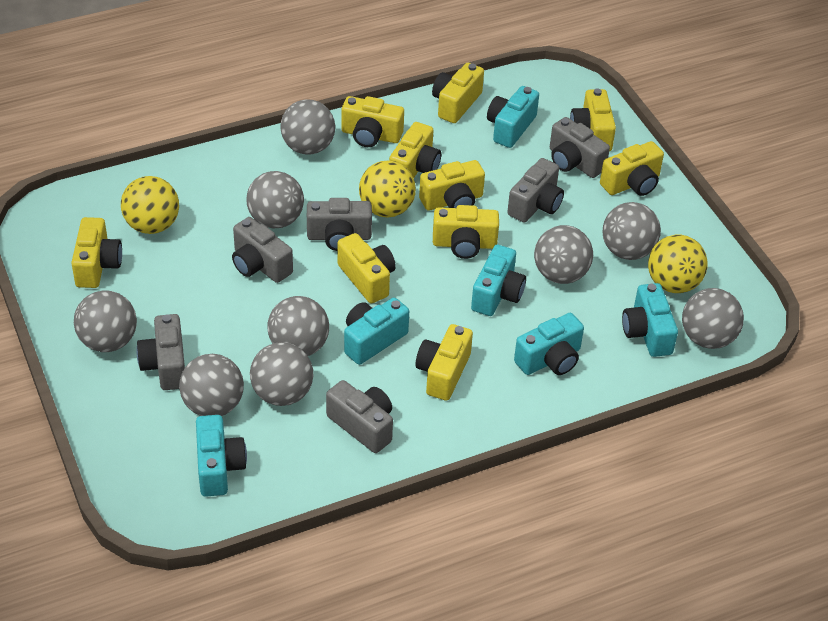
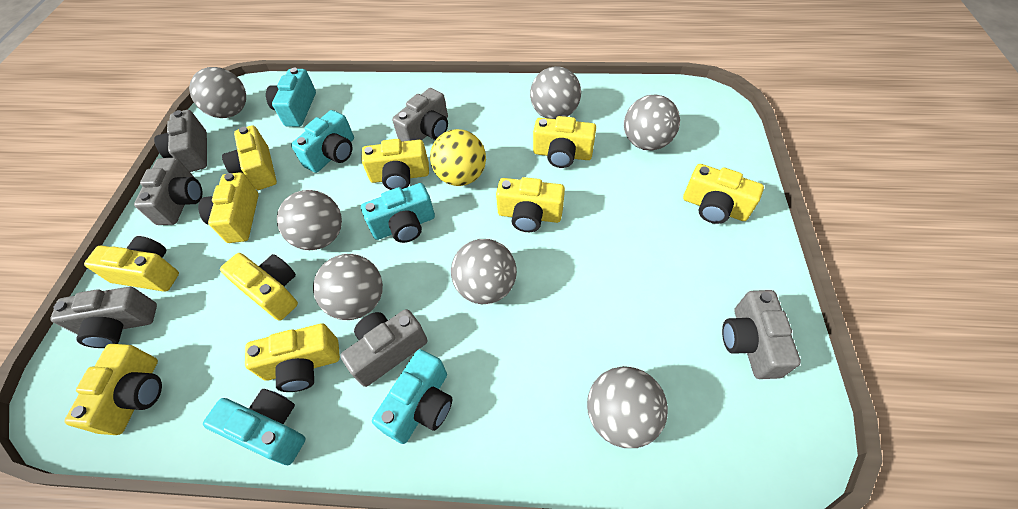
grey ball: 9 -> 7
turquoise camera: 6 -> 5
yellow ball: 3 -> 1

